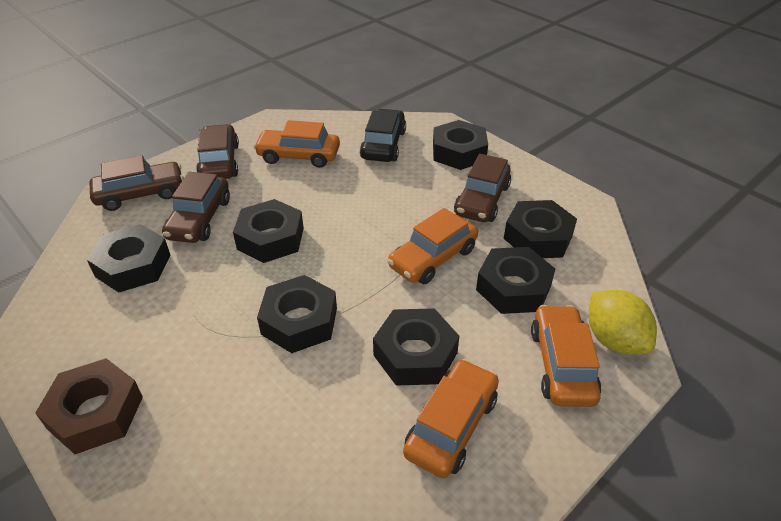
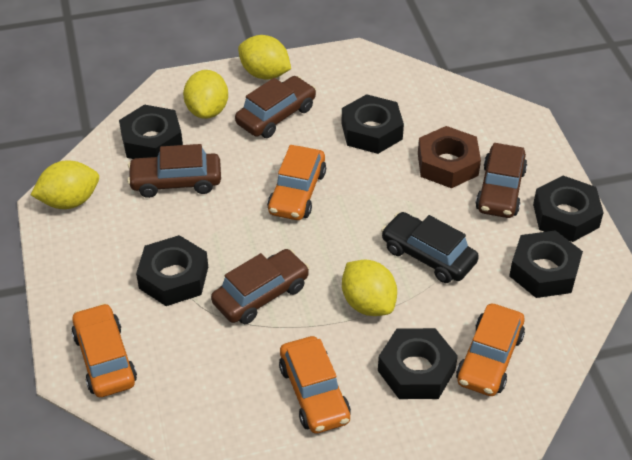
black nut: 7 -> 6
yellow lemon: 1 -> 4

